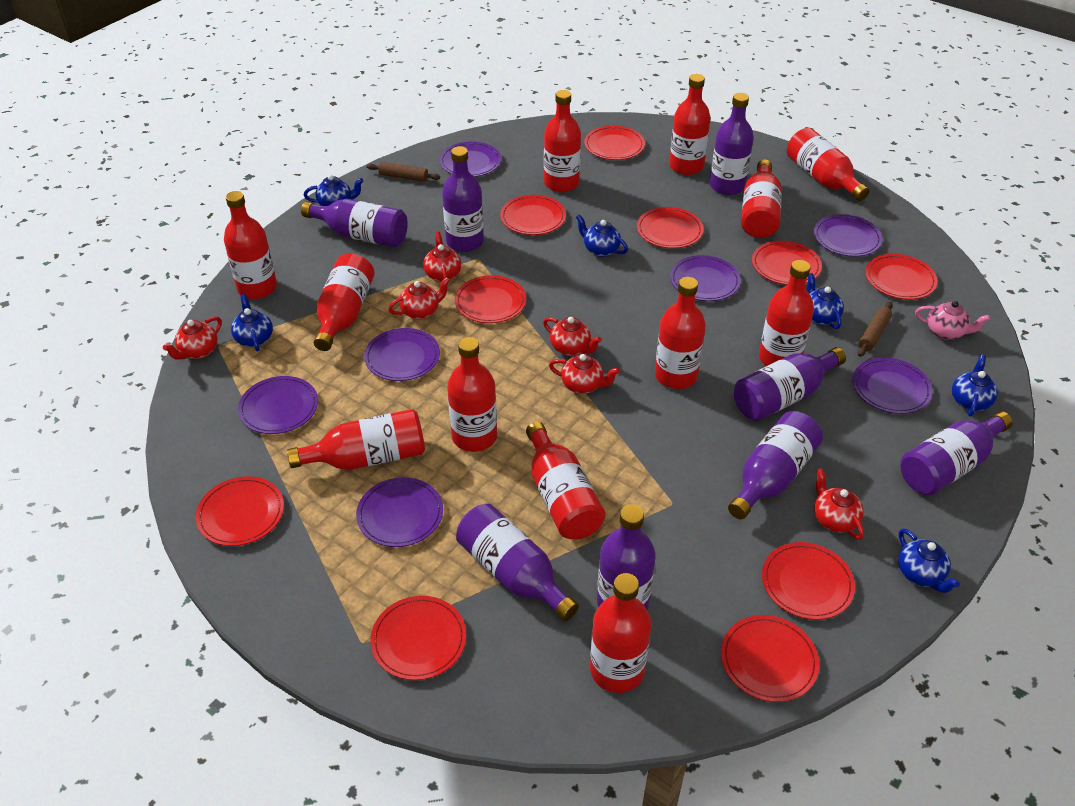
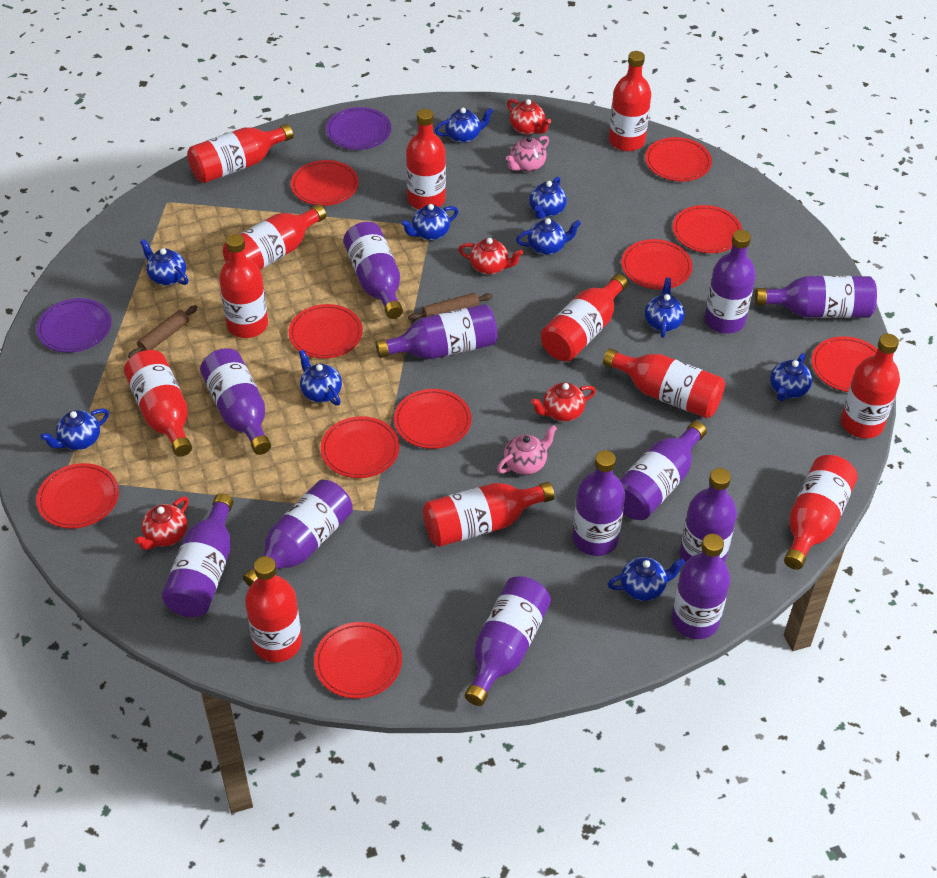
blue teapot: 6 -> 10
pink teapot: 1 -> 2
purple bottle: 8 -> 12
purple plate: 7 -> 2
red teapot: 6 -> 4

